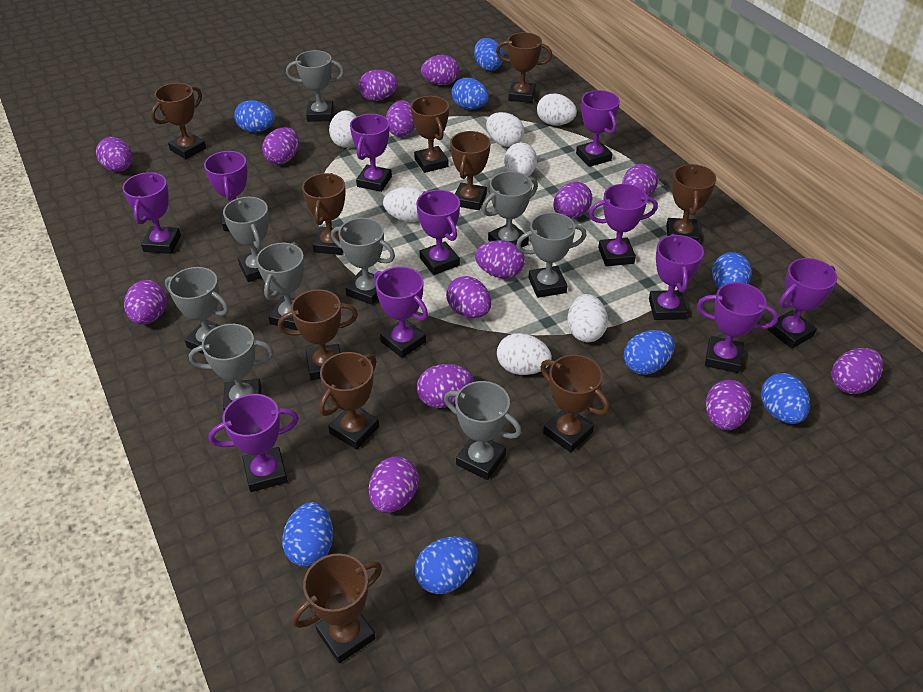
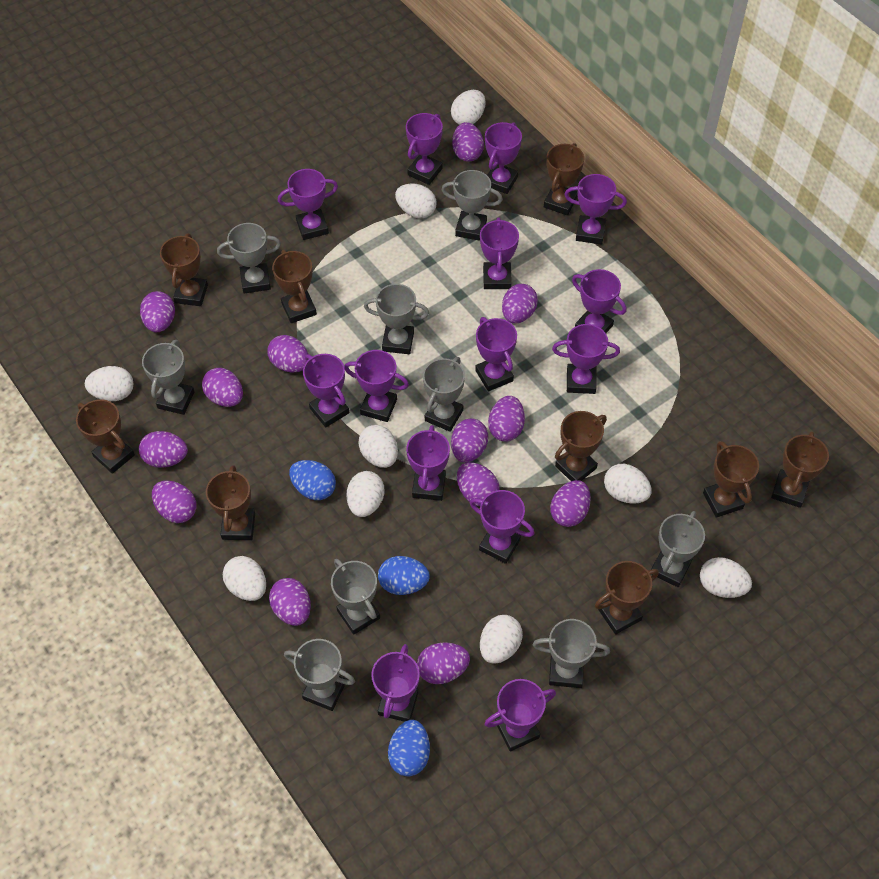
blue egg: 8 -> 3
brown trophy: 10 -> 9
purple egg: 14 -> 13
purple trophy: 11 -> 14
white egg: 7 -> 9

